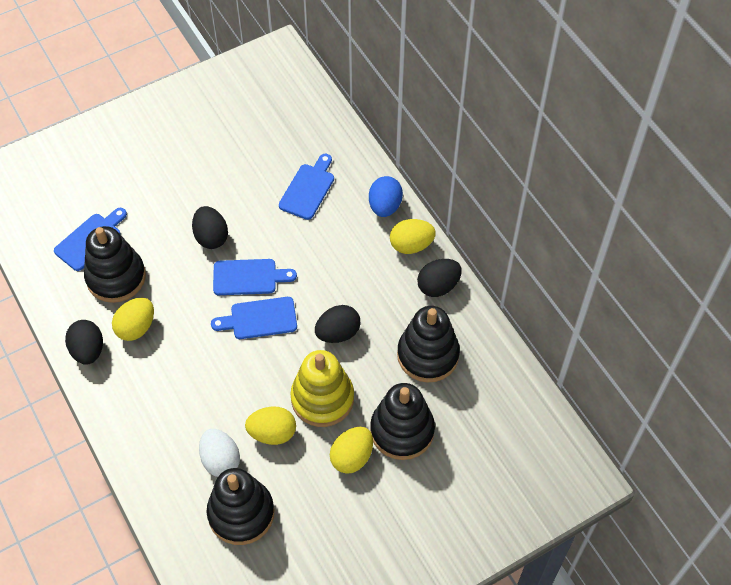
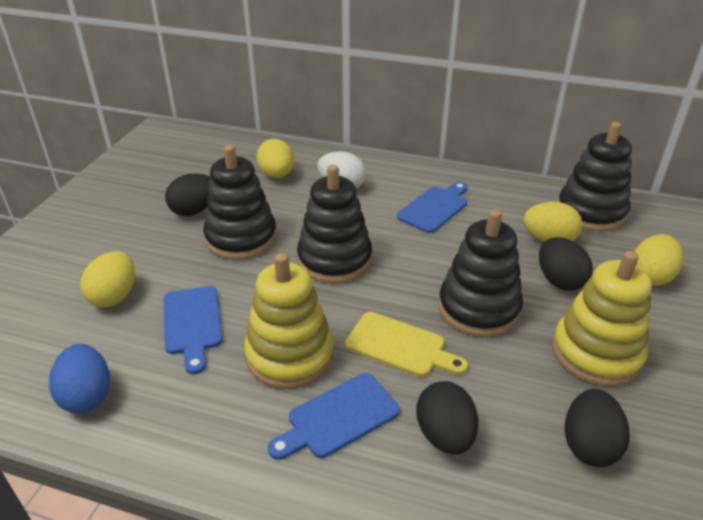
blue cutting board: 4 -> 3
yellow cutting board: 0 -> 1
yellow stacking toy: 1 -> 2

